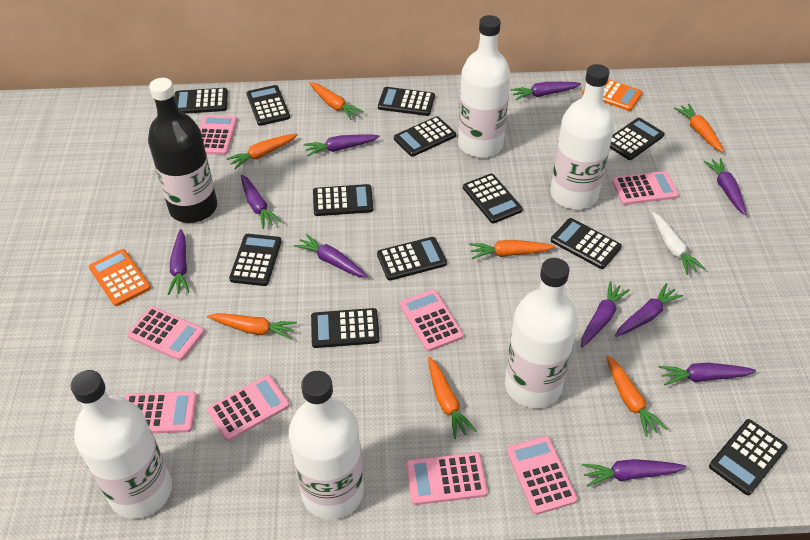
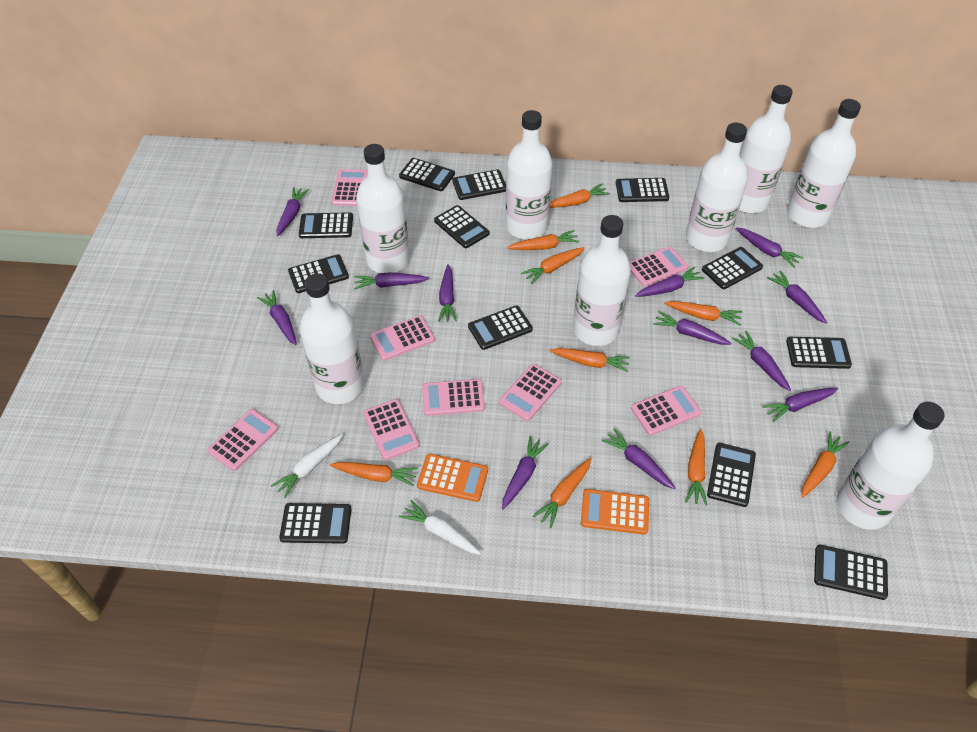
black bottle: 1 -> 0
orange carrot: 7 -> 9
purple carrot: 10 -> 12
white bottle: 5 -> 8
white carrot: 1 -> 2

